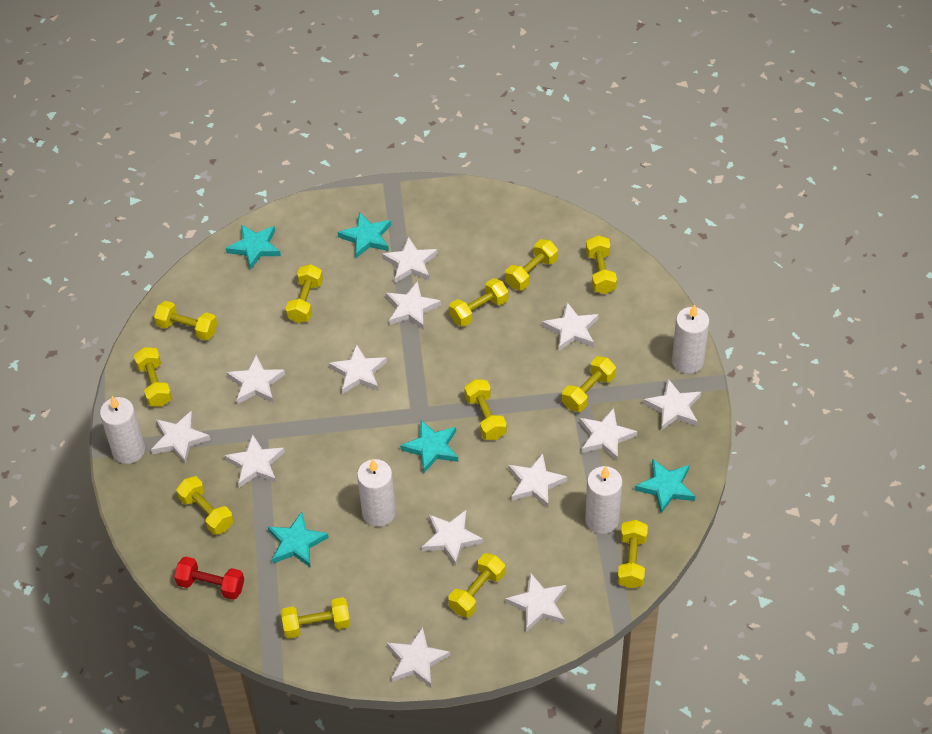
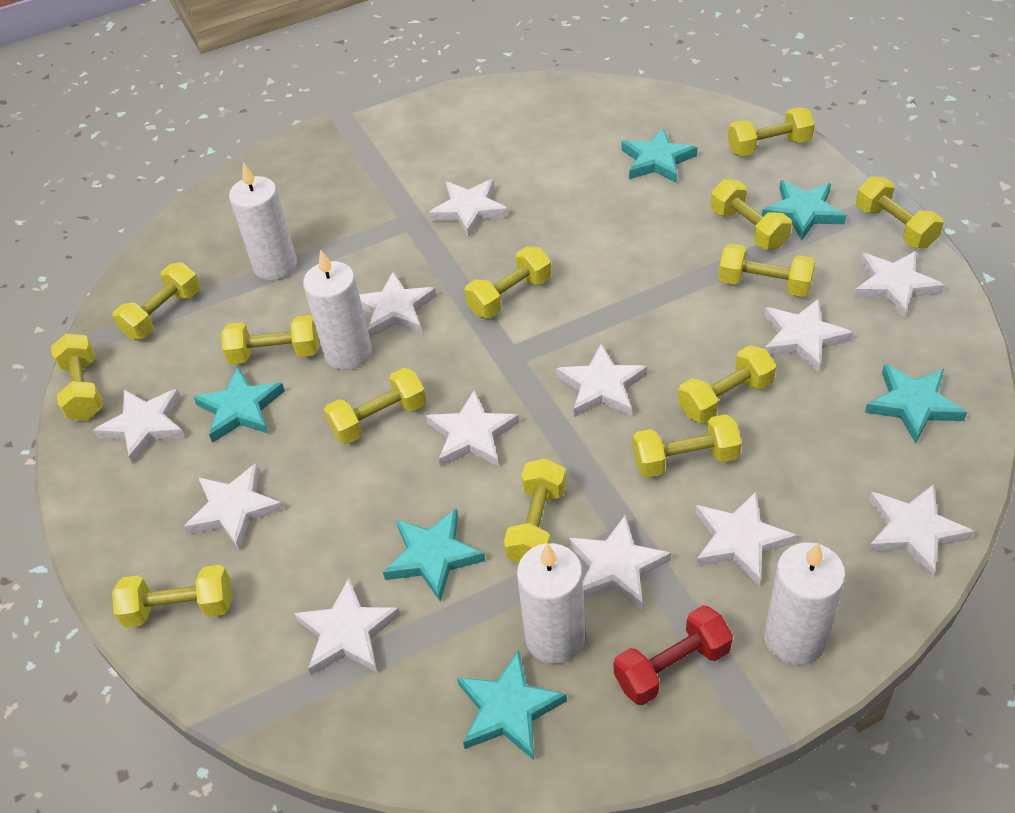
turquoise star: 5 -> 6
white star: 13 -> 12
yellow dumbbell: 12 -> 13

